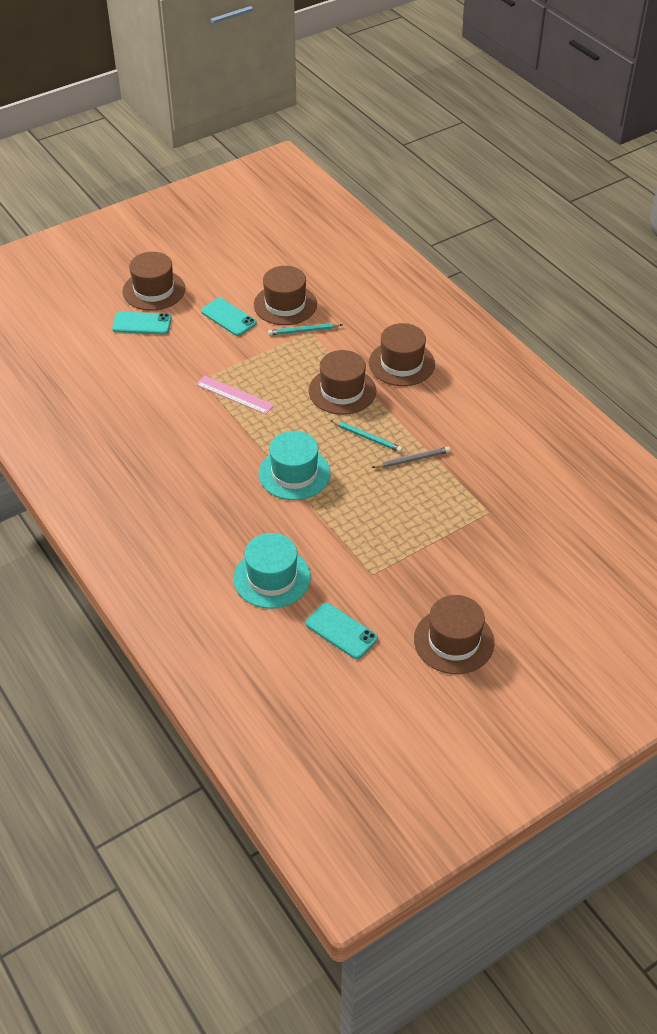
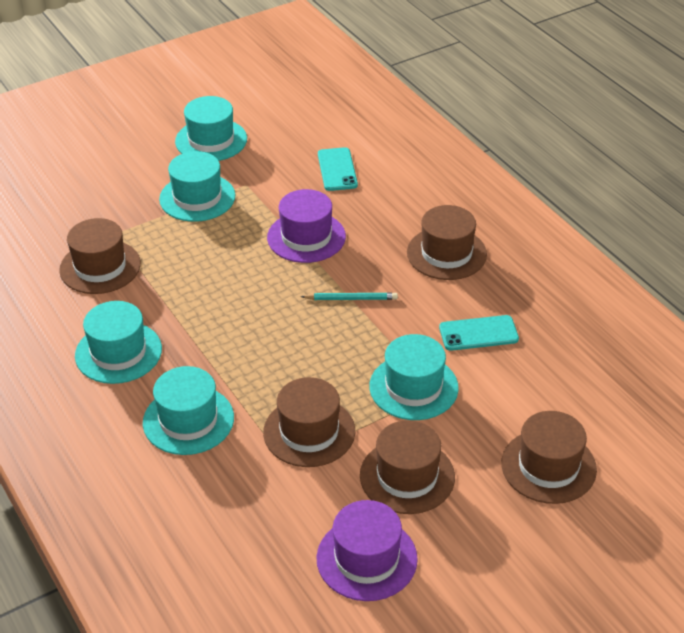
grey pencil: 1 -> 0
pink ruler: 1 -> 0
purple hat: 0 -> 2
turquoise hat: 2 -> 5
turquoise pencil: 2 -> 1
turquoise phone: 3 -> 2

